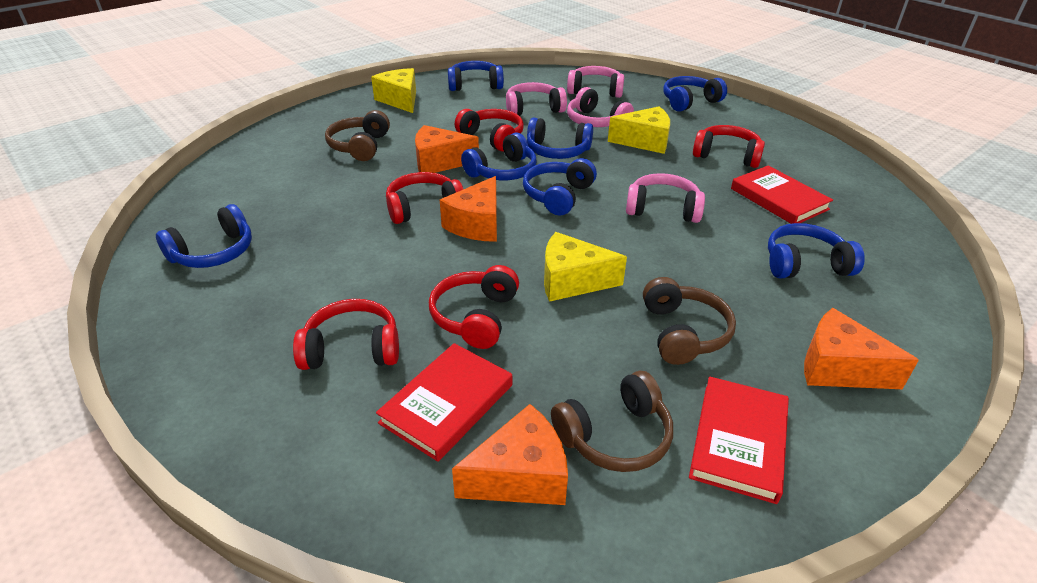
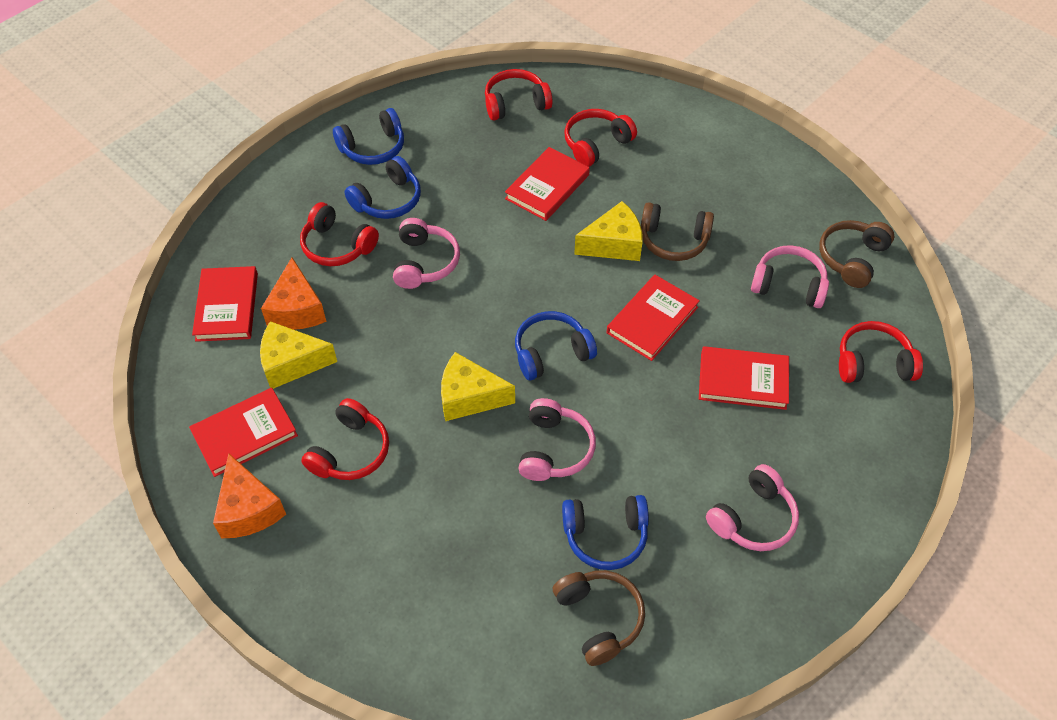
blue headphones: 7 -> 4
orange cheese: 4 -> 2
red book: 3 -> 5

